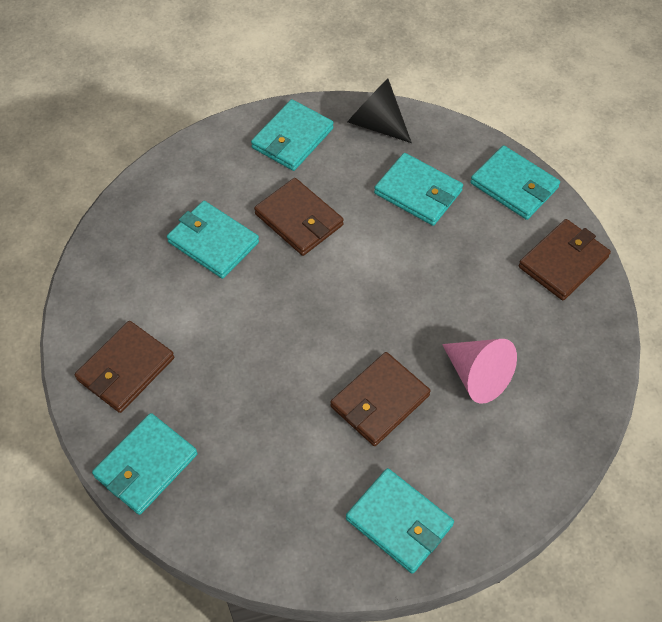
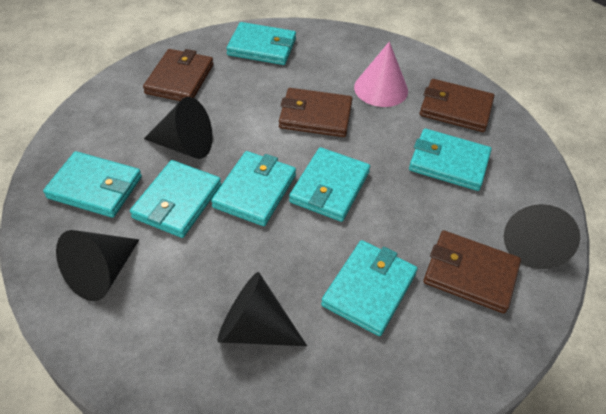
black cone: 1 -> 4
turquoise wallet: 6 -> 7

